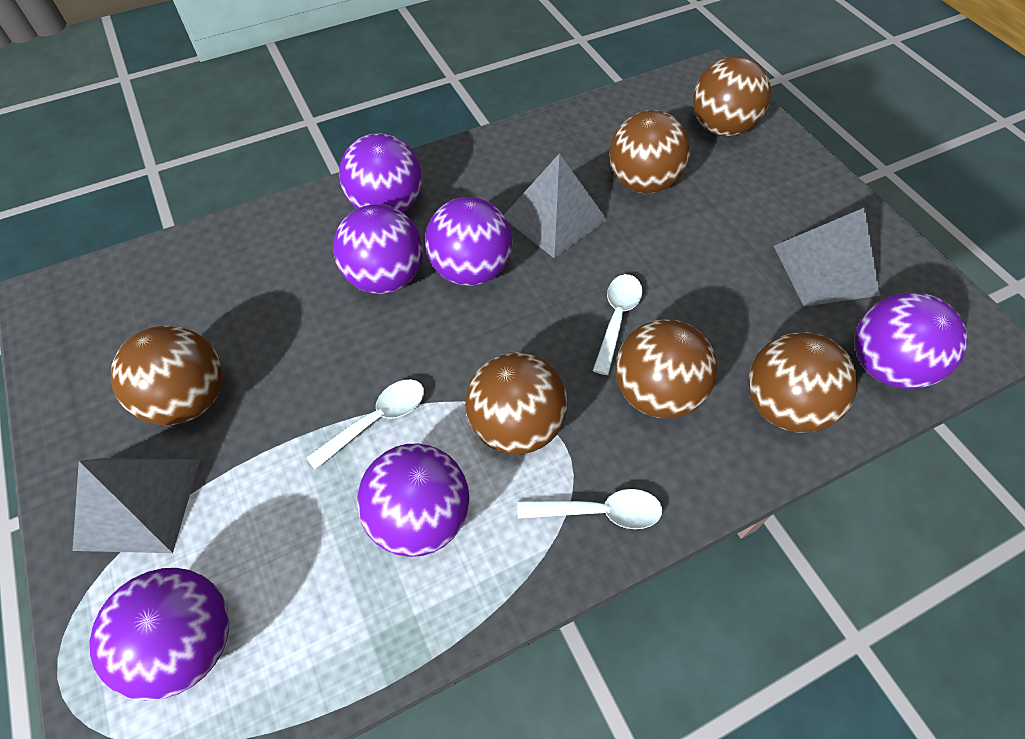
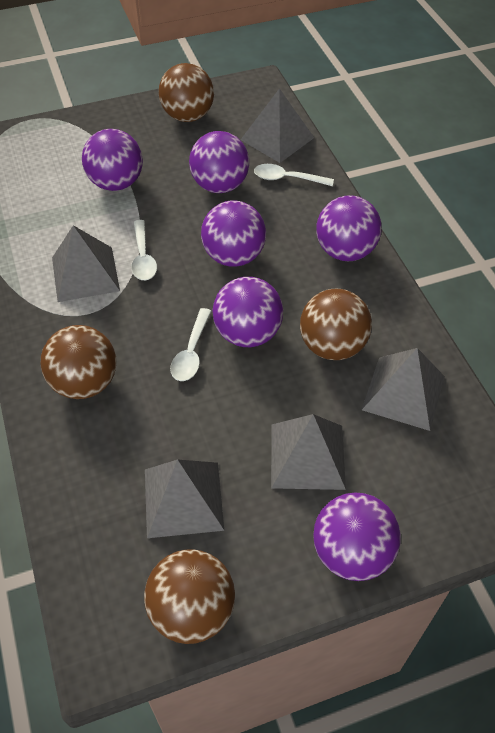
brown ball: 6 -> 4
grey pyramid: 3 -> 5

